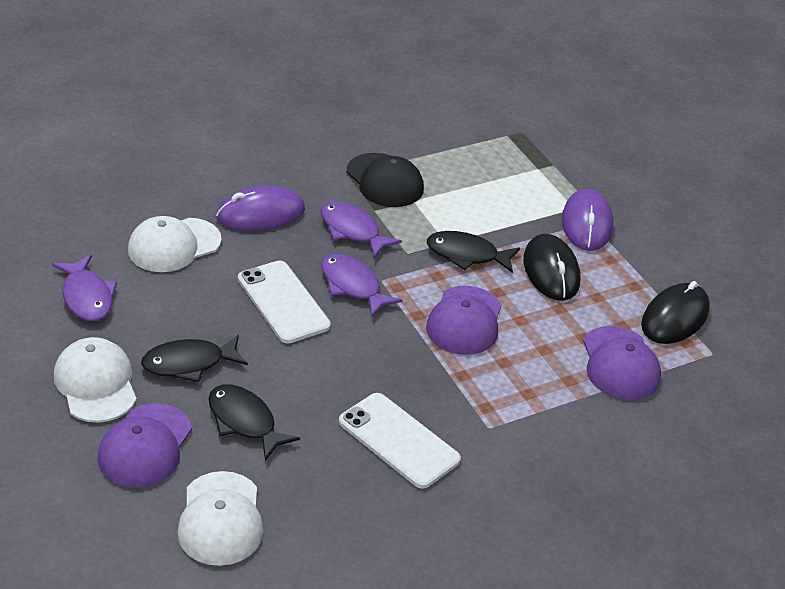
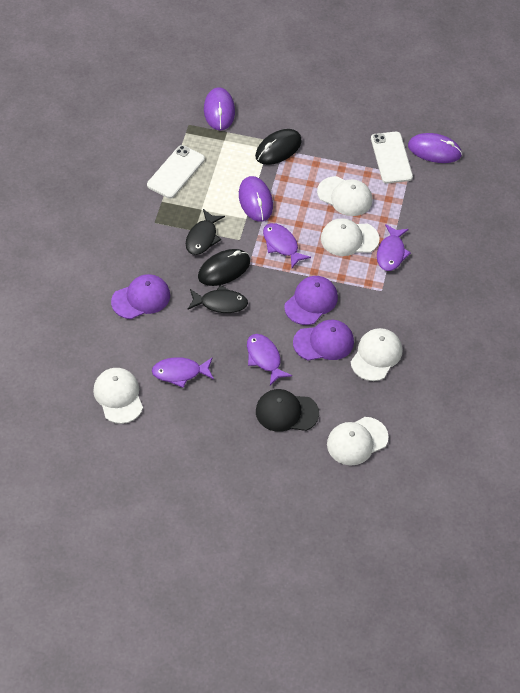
black fish: 3 -> 2
purple fish: 3 -> 4
purple mouse: 2 -> 3
white cap: 3 -> 5

